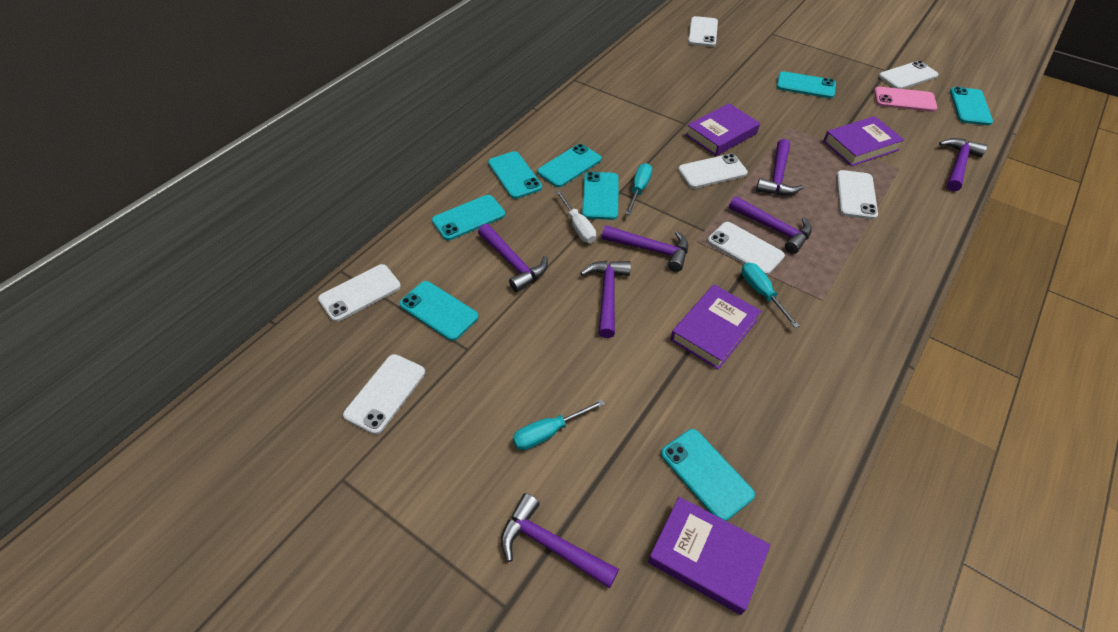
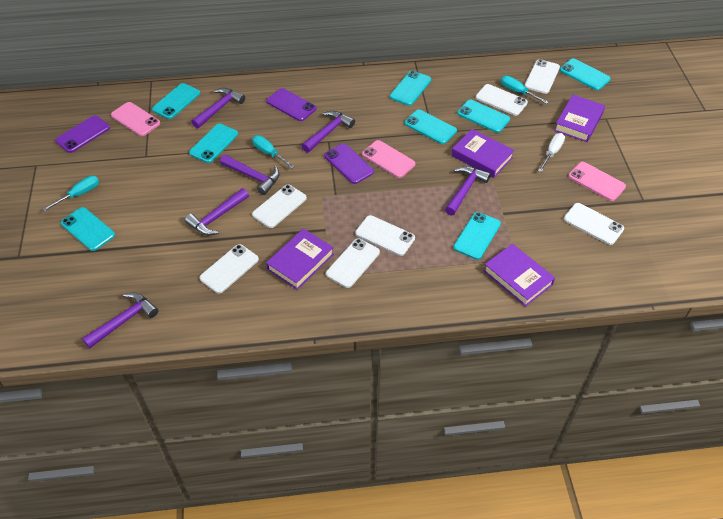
pink phone: 1 -> 3
purple hammer: 7 -> 6
purple phone: 0 -> 3

